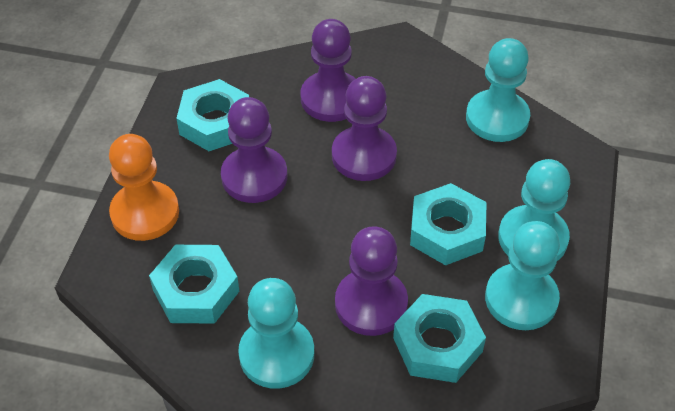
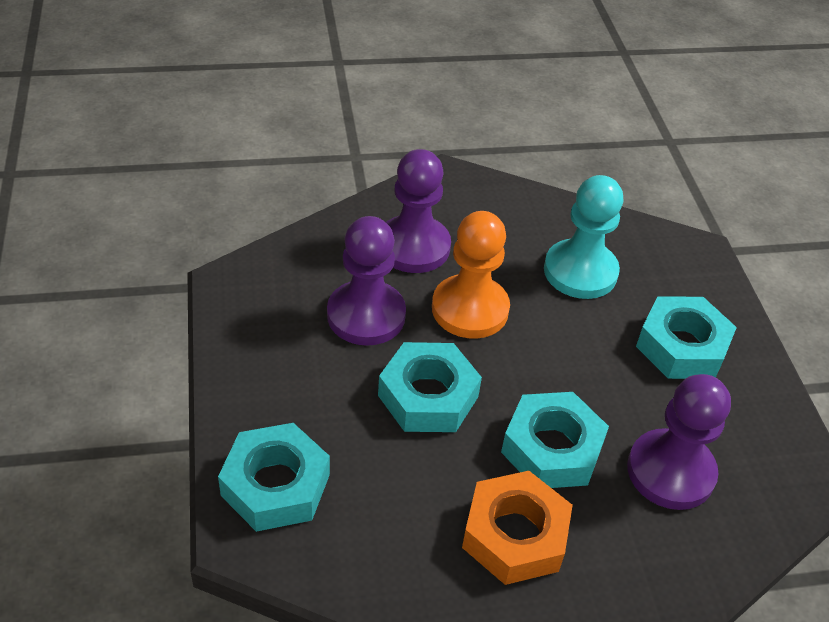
orange nut: 0 -> 1
purple pawn: 4 -> 3
turquoise pawn: 4 -> 1

